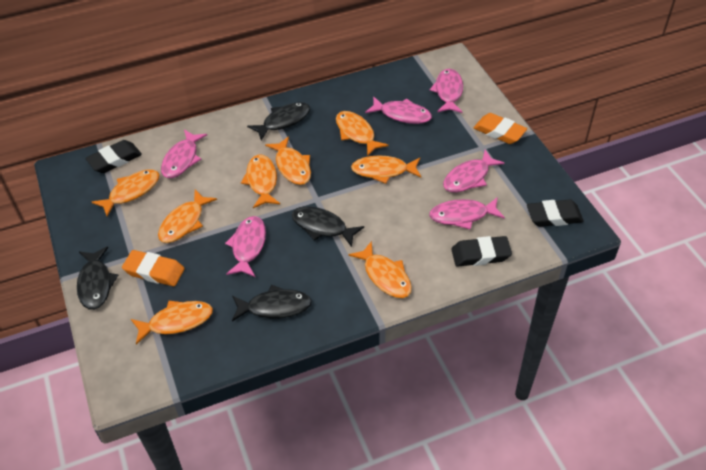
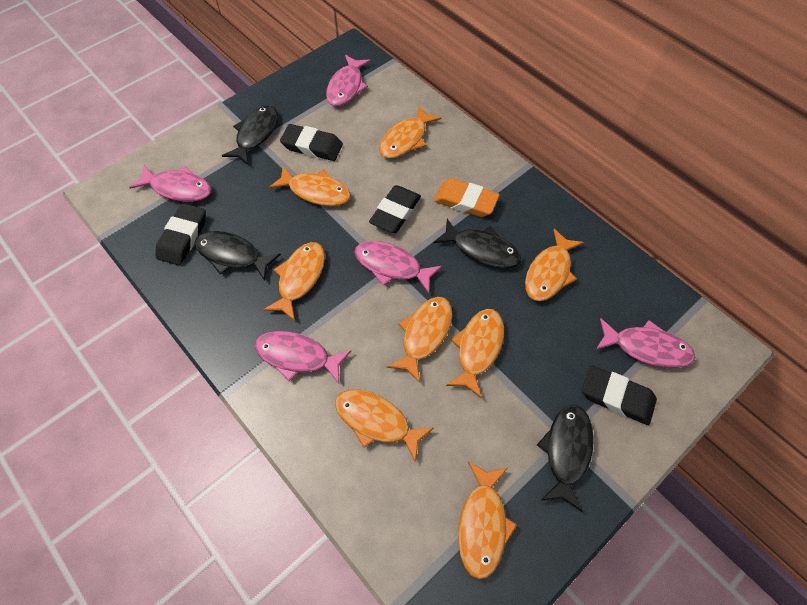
black eraser: 3 -> 4
orange eraser: 2 -> 1
pink fish: 6 -> 5

